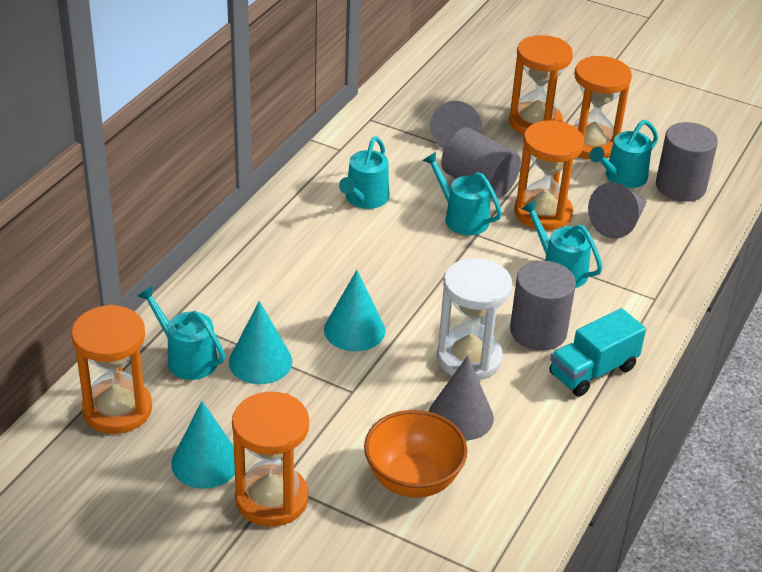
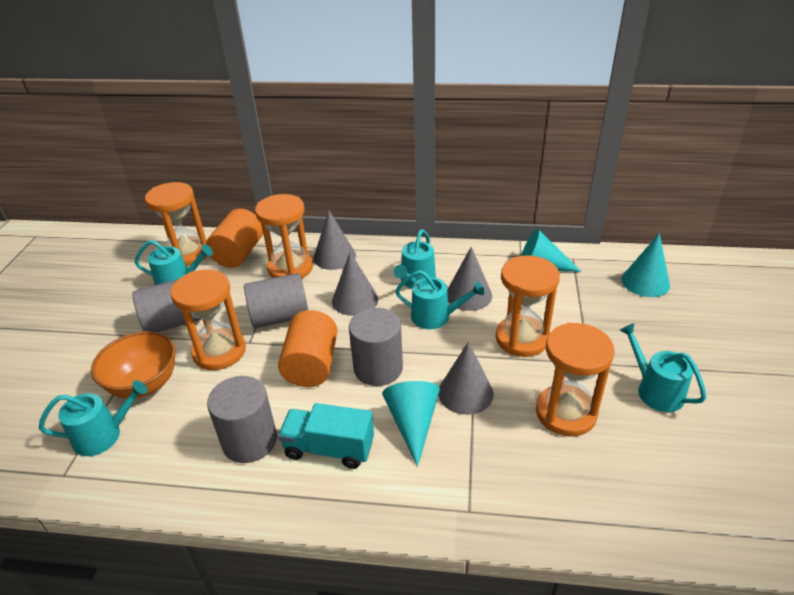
grey cone: 3 -> 4
grey cylinder: 3 -> 4
orange cylinder: 0 -> 2
white hourglass: 1 -> 0

